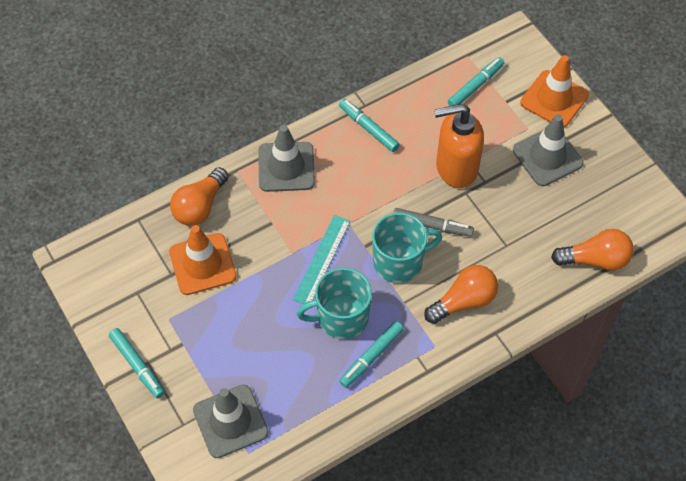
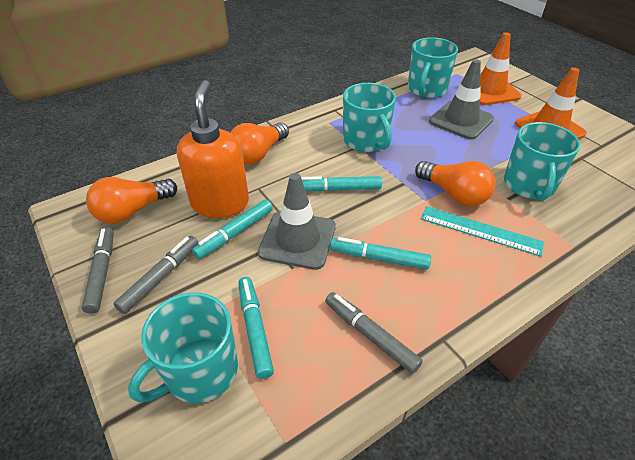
grey marker: 1 -> 3
grey traffic cone: 3 -> 2
turquoise mug: 2 -> 4

